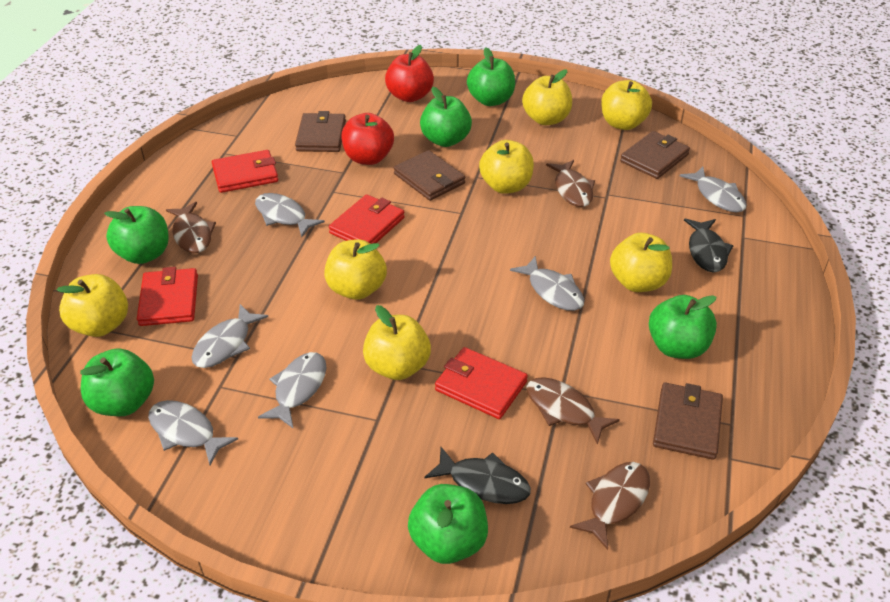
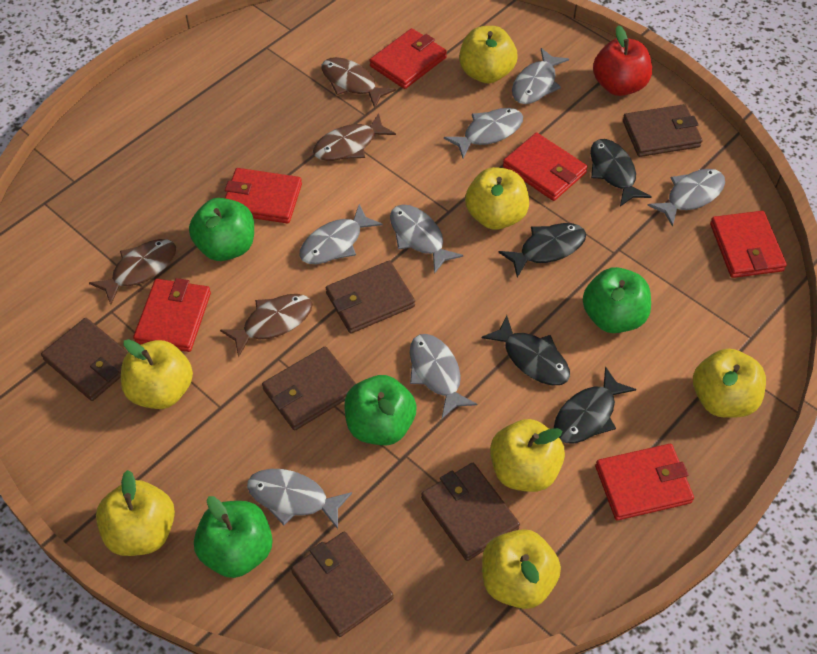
black fish: 2 -> 4
brown wallet: 4 -> 6
green apple: 6 -> 4
grey fish: 6 -> 7
red apple: 2 -> 1
red wallet: 4 -> 6

